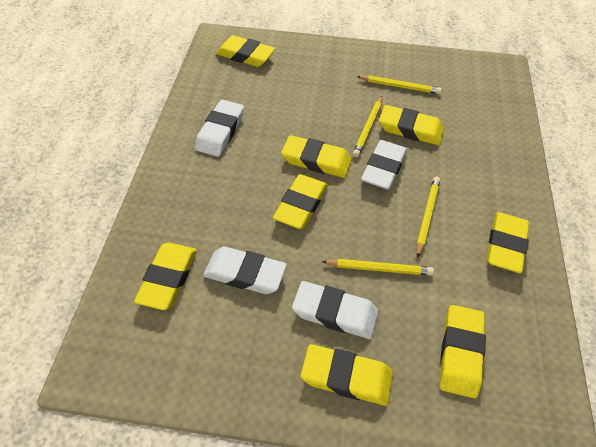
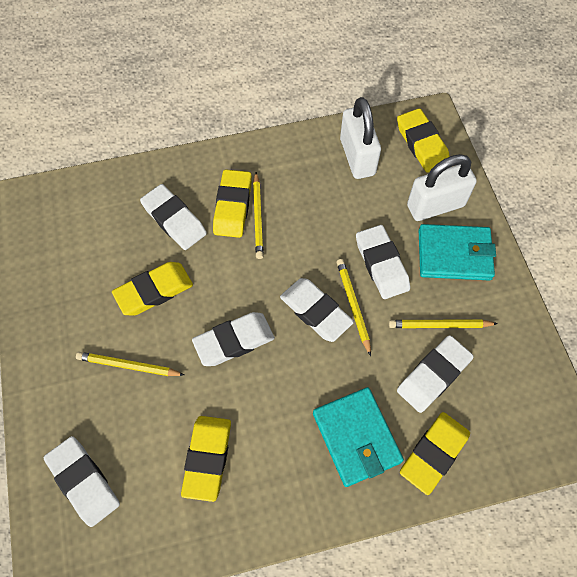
turquoise wallet: 0 -> 2
white eraser: 4 -> 6
white padlock: 0 -> 2
yellow eraser: 8 -> 5

